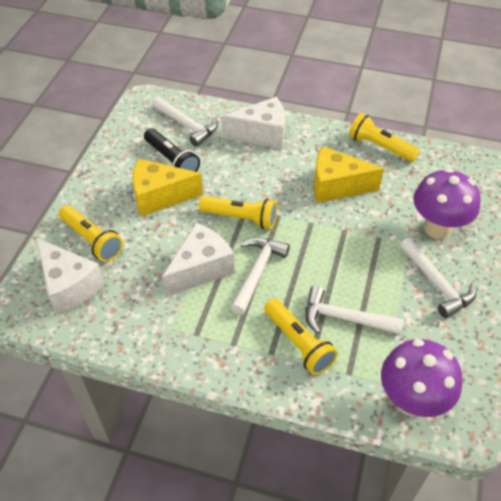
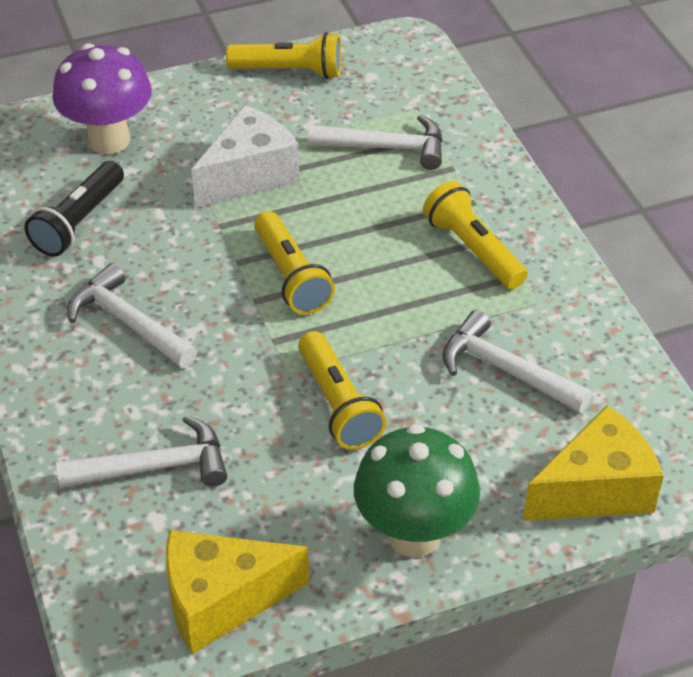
green mushroom: 0 -> 1
purple mushroom: 2 -> 1
white cheese: 3 -> 1

